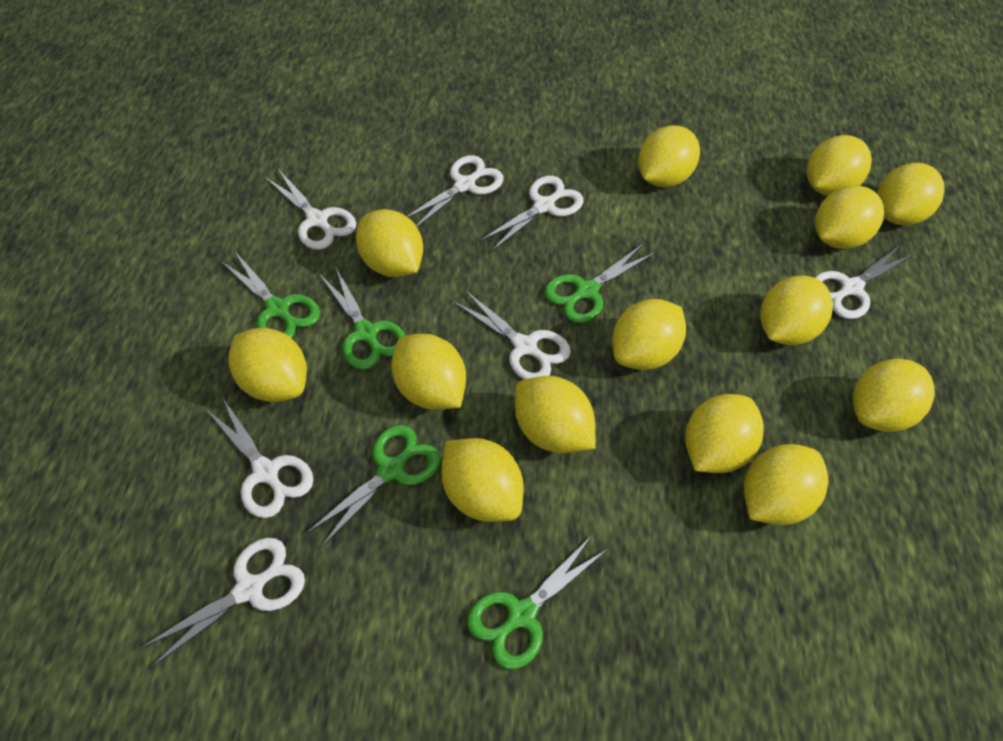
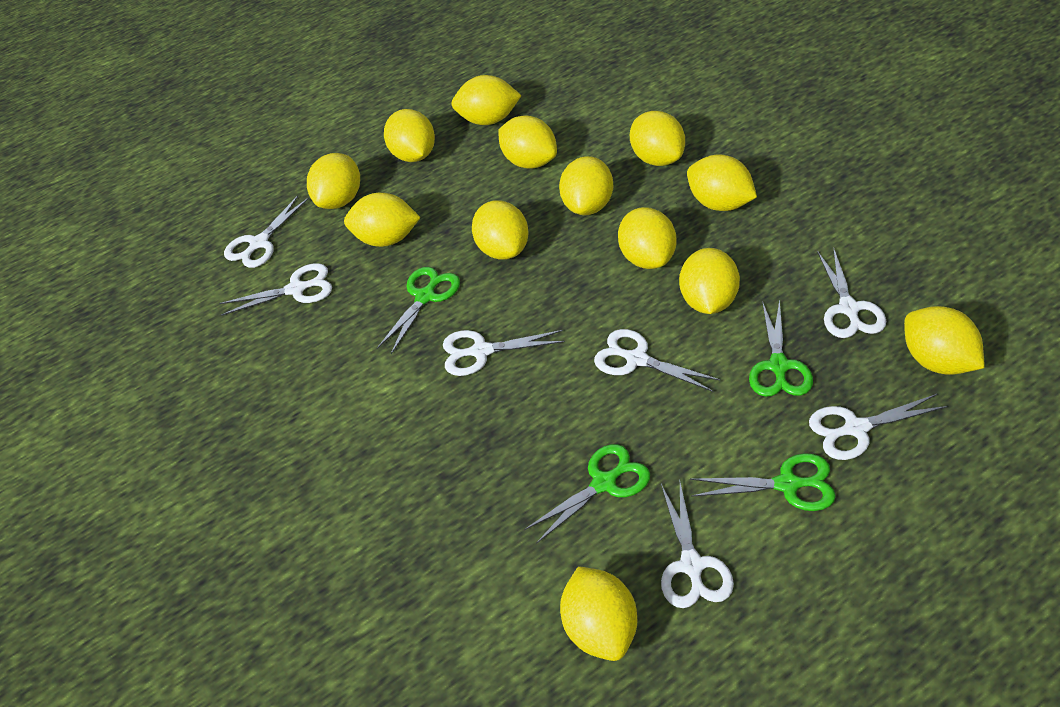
green scissors: 5 -> 4
yellow lemon: 14 -> 13

